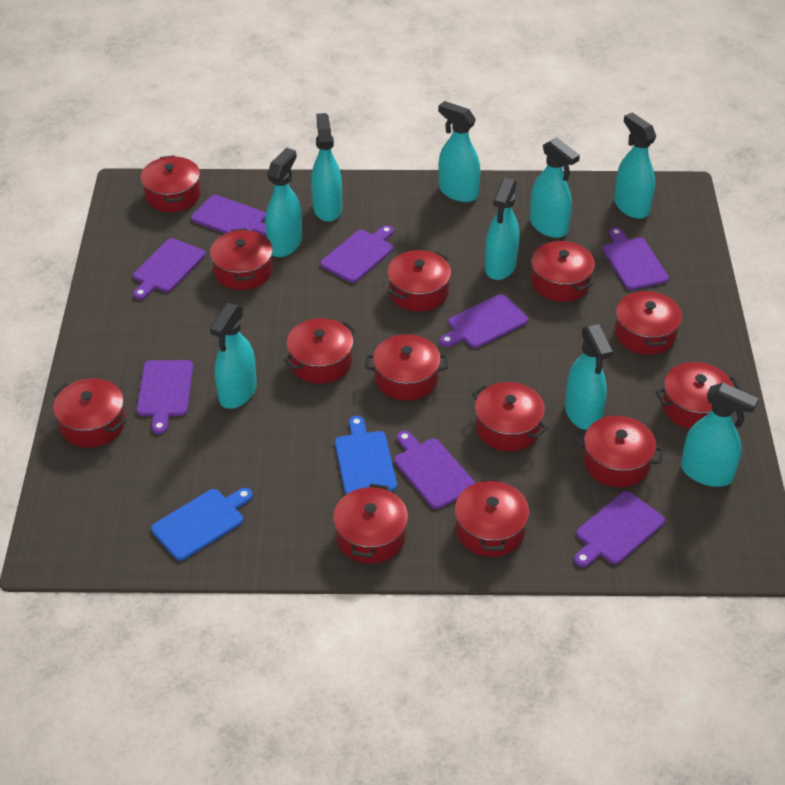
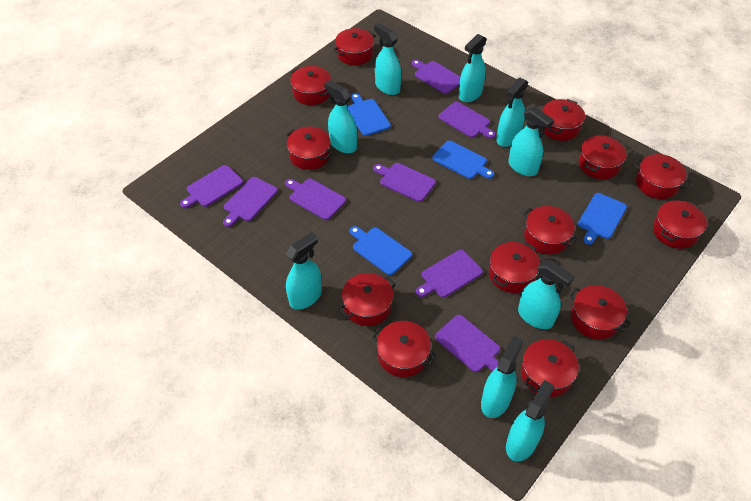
blue cutting board: 2 -> 4

